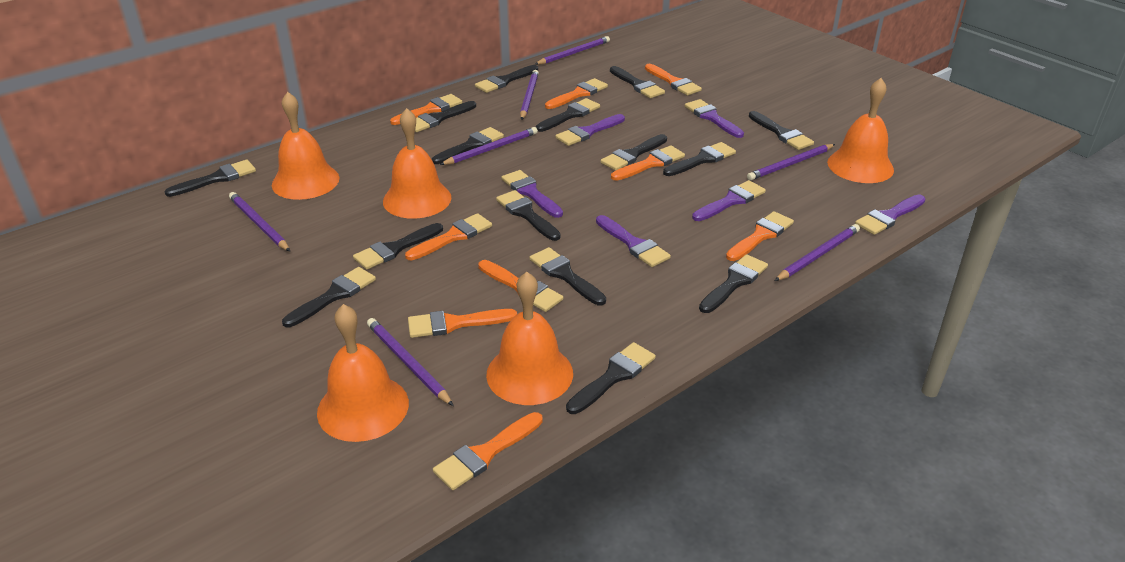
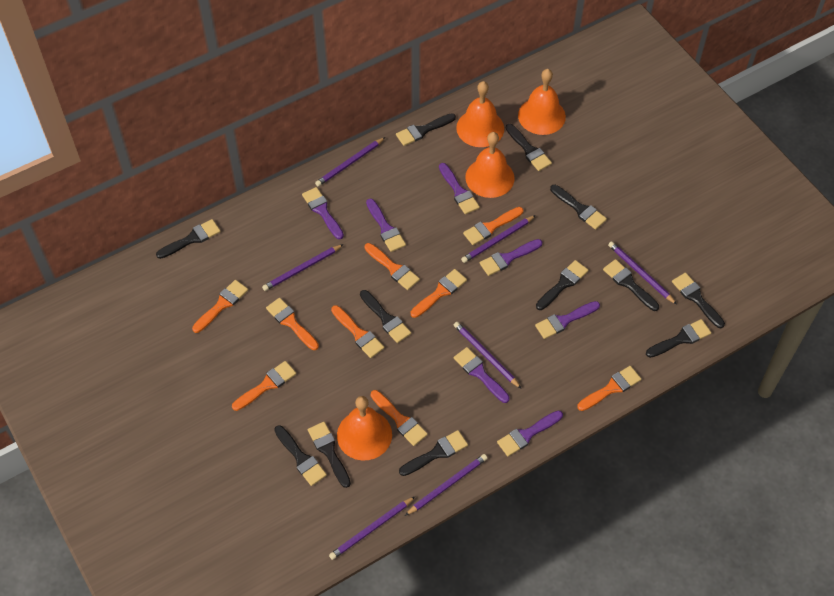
black brush: 15 -> 12
orange bell: 5 -> 4
purple brush: 6 -> 7

